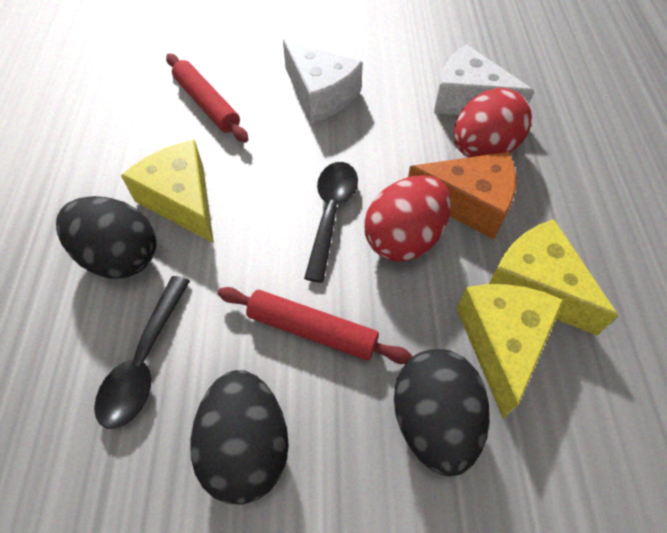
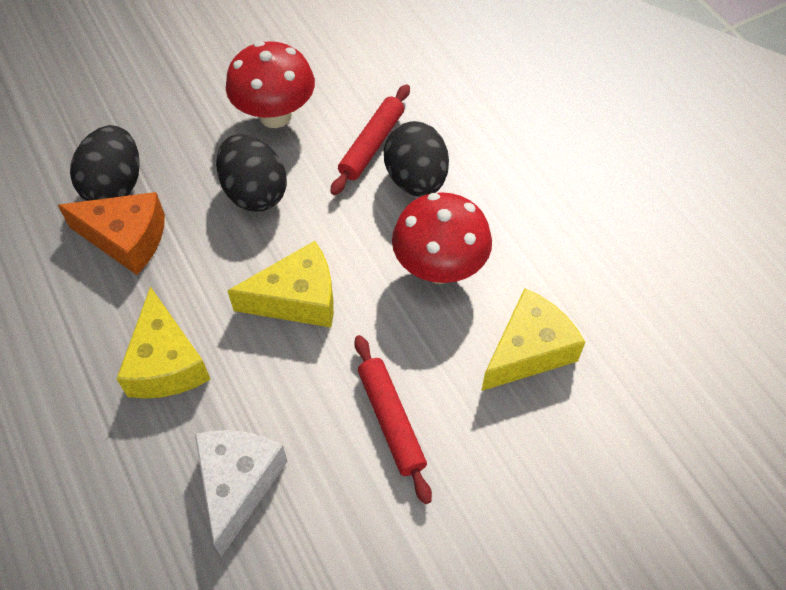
black spoon: 2 -> 0
red egg: 2 -> 0
red mushroom: 0 -> 2
white cheese: 2 -> 1

